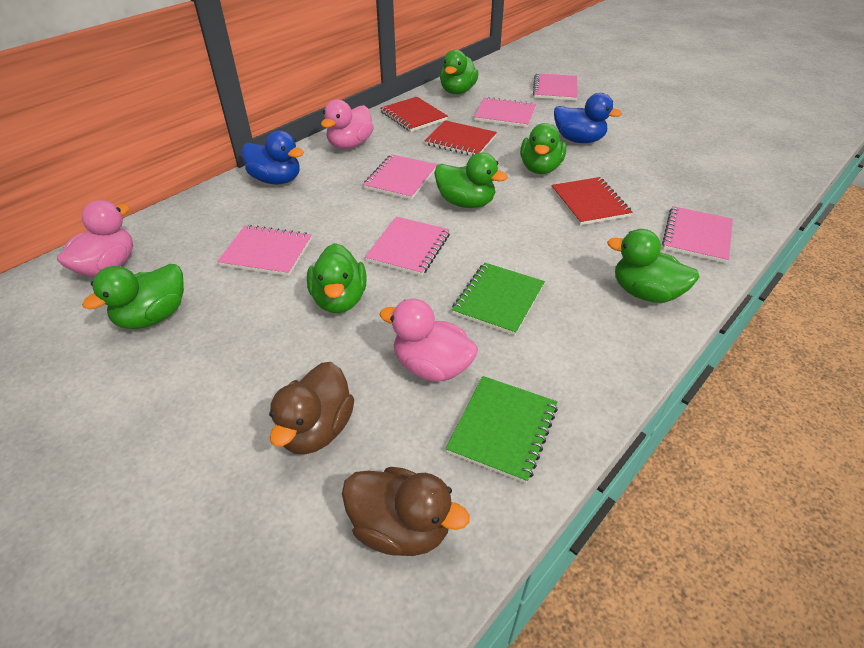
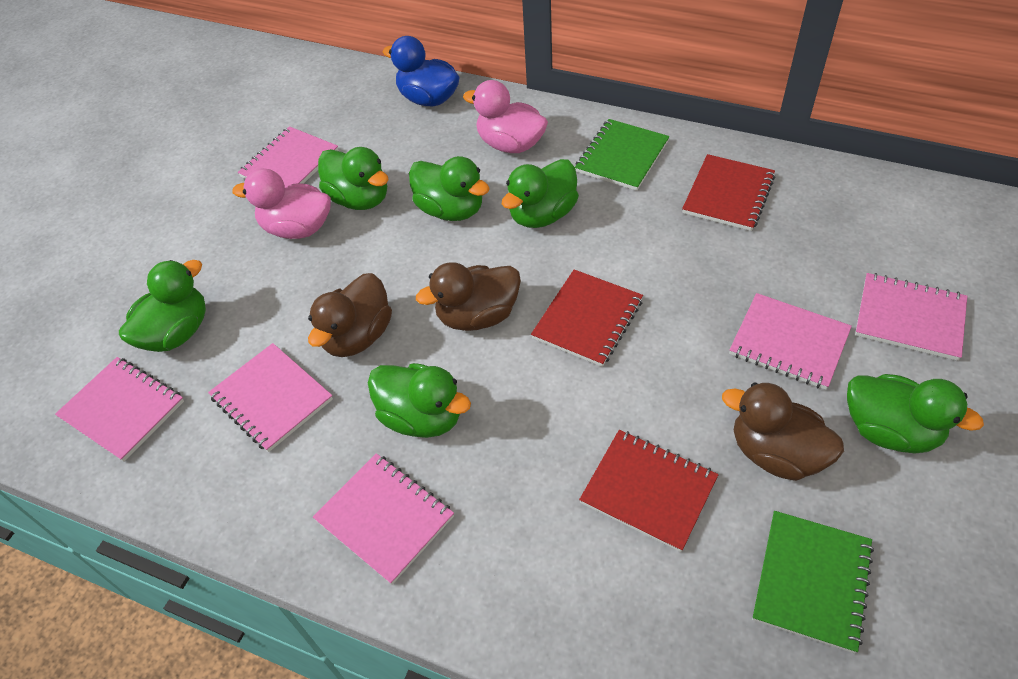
blue duck: 2 -> 1
brown duck: 2 -> 3
pink duck: 3 -> 2

